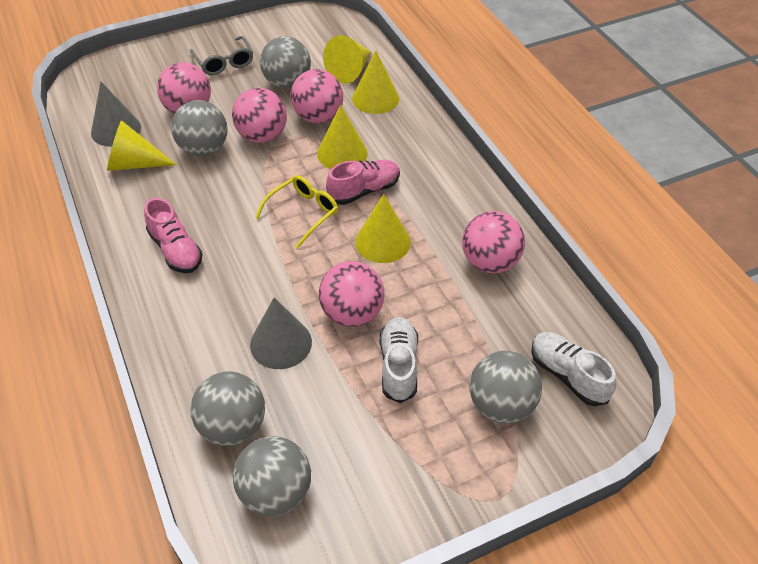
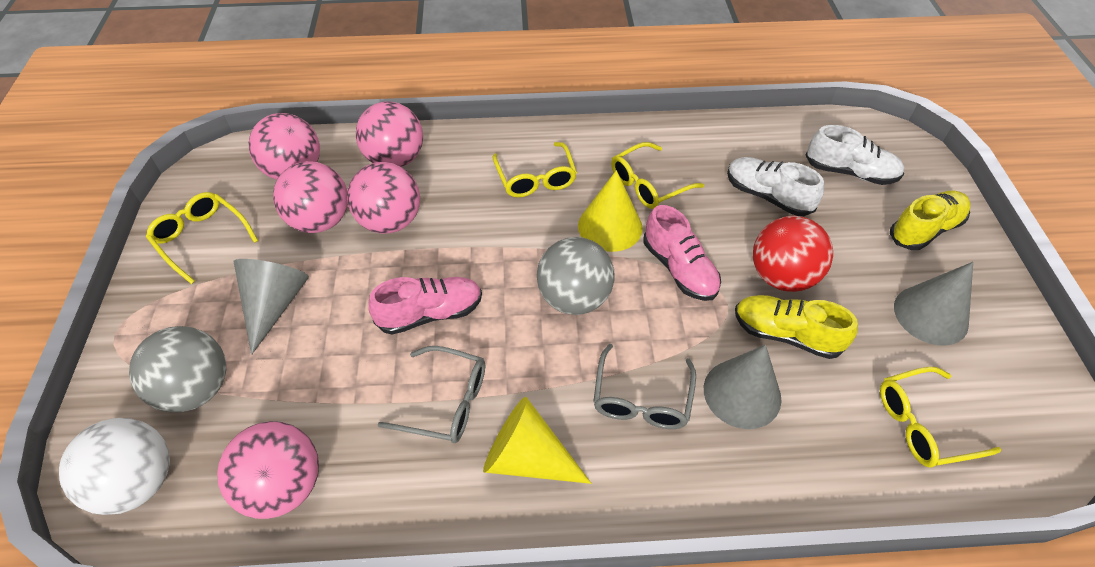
grey ball: 5 -> 2
grey cone: 2 -> 3
grey glasses: 1 -> 2
red ball: 0 -> 1
white ball: 0 -> 1
yellow cone: 5 -> 2
yellow glasses: 1 -> 4
yellow shoe: 0 -> 2

